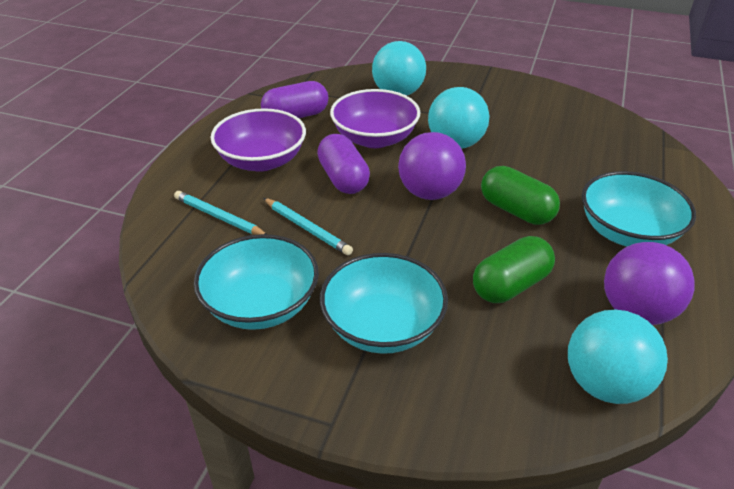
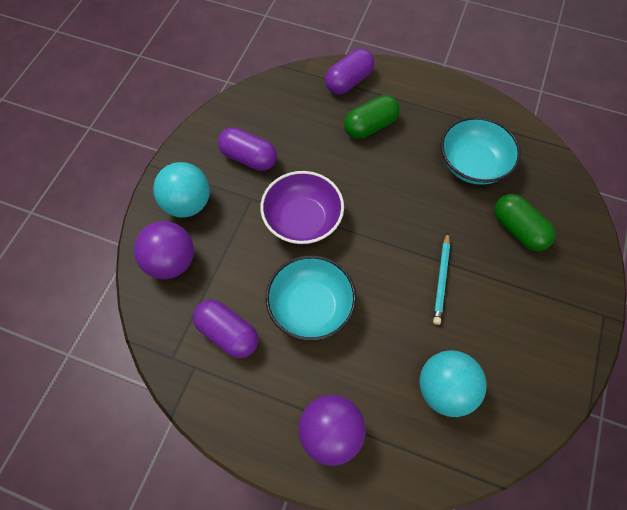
purple bowl: 2 -> 1
purple capsule: 2 -> 3
turquoise ball: 3 -> 2
turquoise bowl: 3 -> 2
turquoise pencil: 2 -> 1

